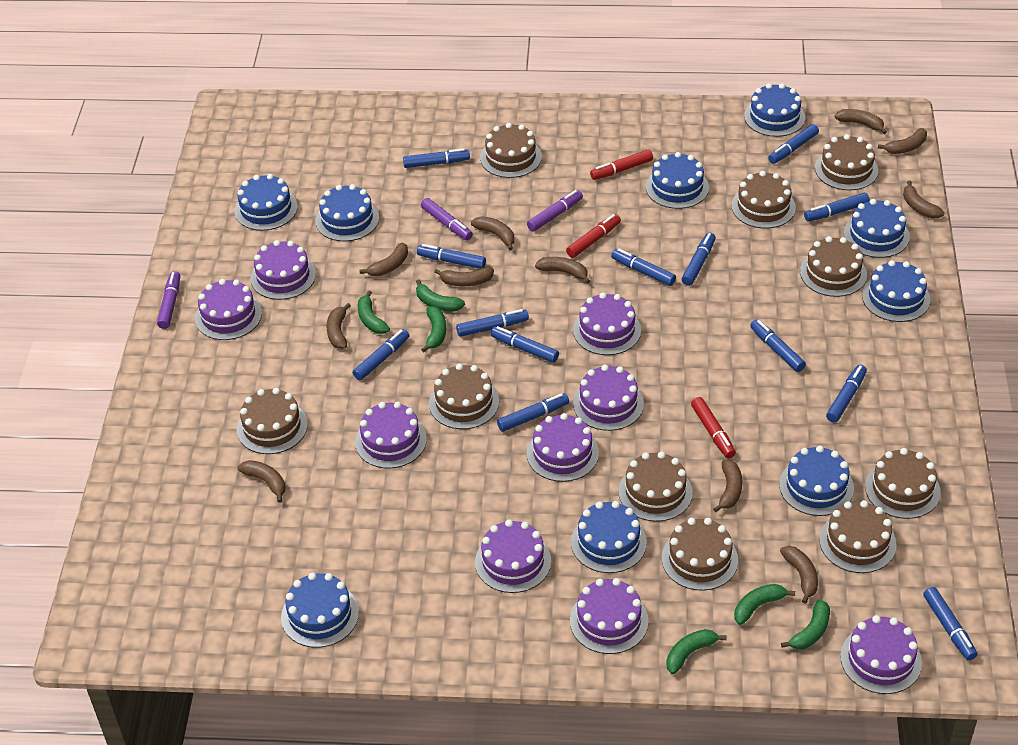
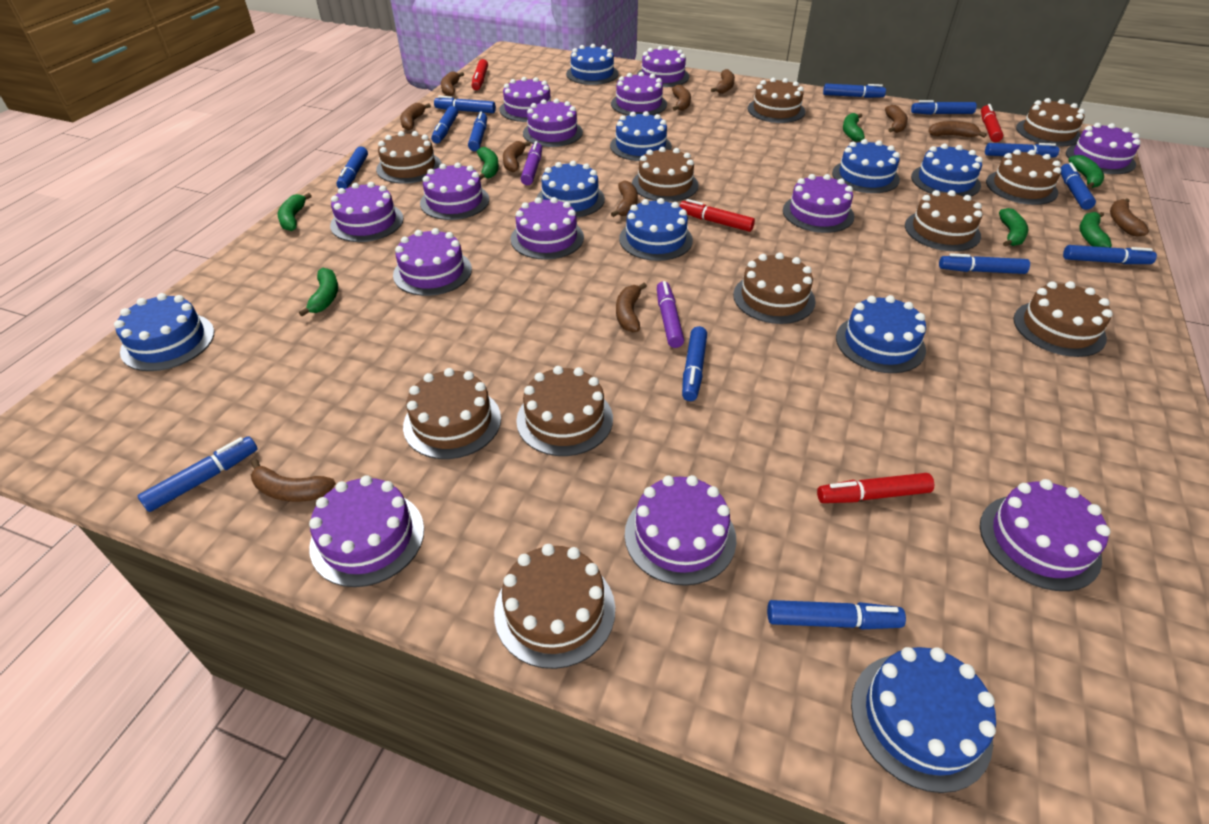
brown cake: 10 -> 11
green banana: 6 -> 7
purple cake: 9 -> 13
purple marker: 3 -> 2
red marker: 3 -> 4

